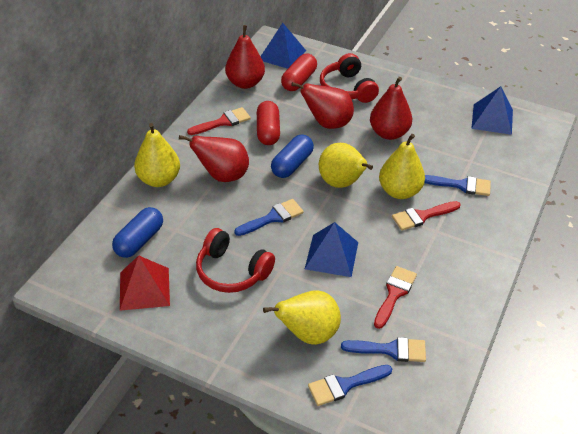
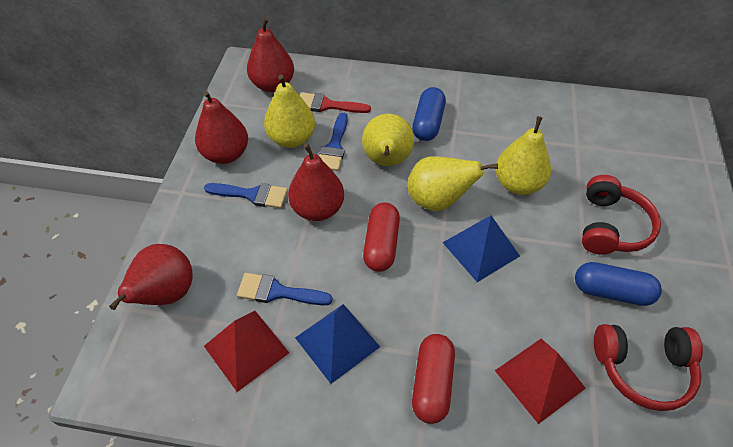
blue brush: 4 -> 3
blue pyramid: 3 -> 2
red brush: 3 -> 1
red pyramid: 1 -> 2

